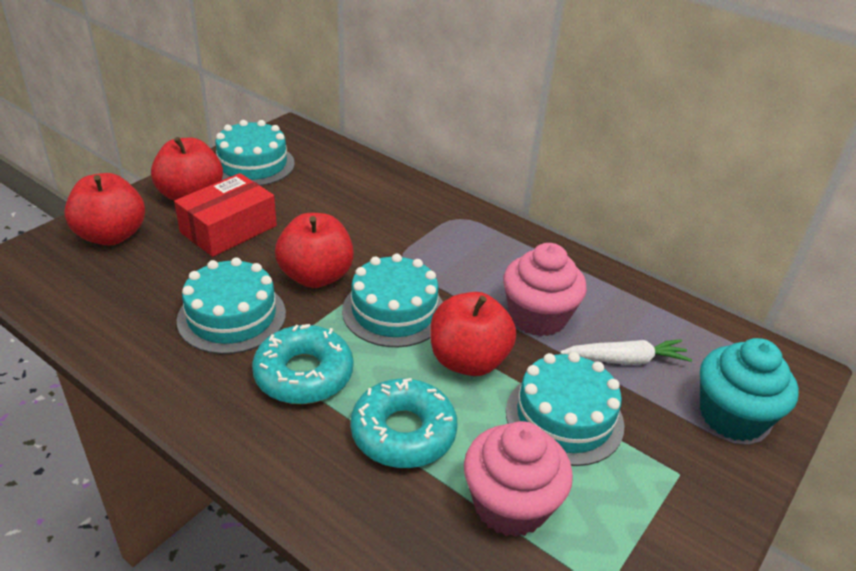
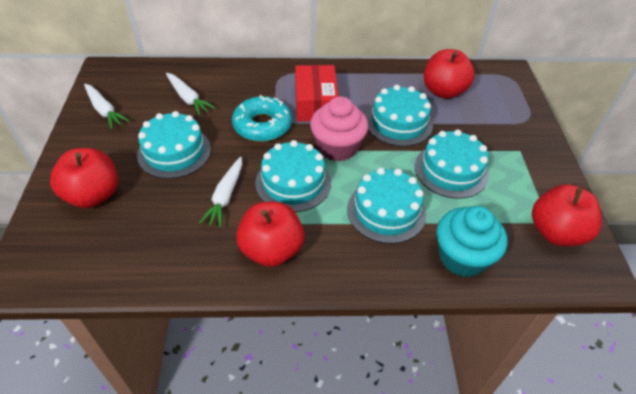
pink cupcake: 2 -> 1
turquoise cake: 4 -> 5
turquoise donut: 2 -> 1
white carrot: 1 -> 3

